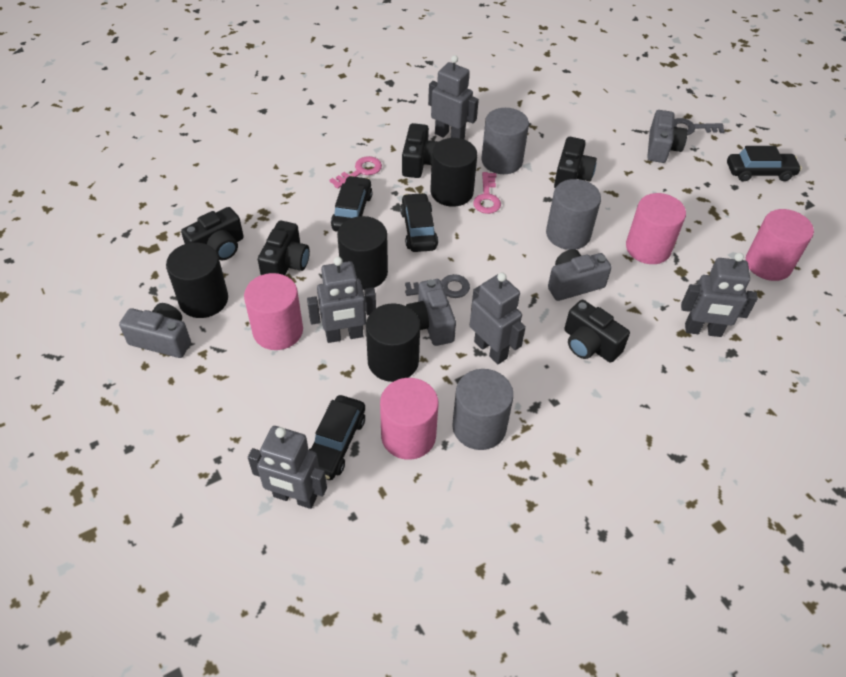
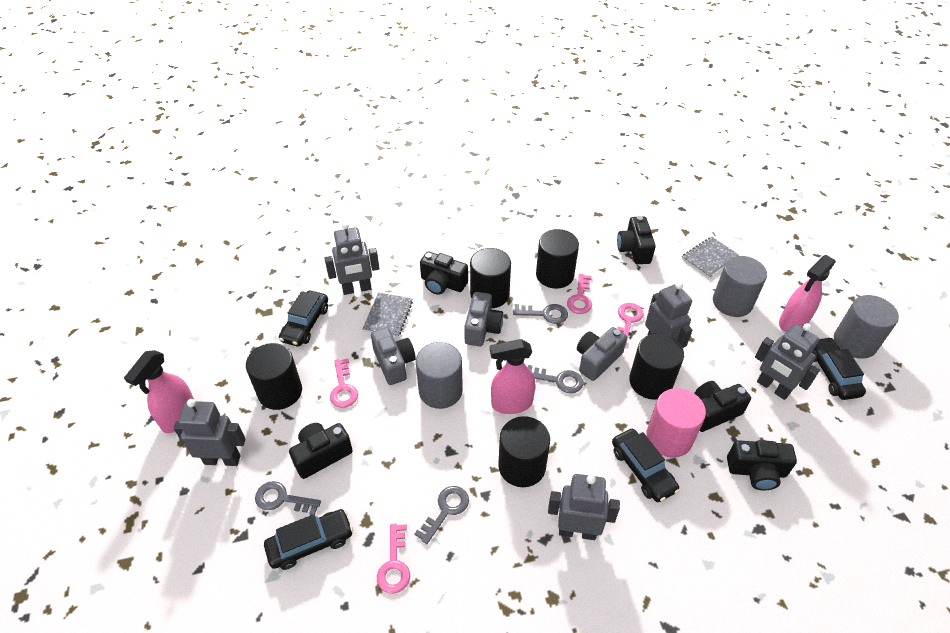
black cylinder: 4 -> 5
grey camera: 4 -> 3
grey key: 2 -> 4
grey notebook: 0 -> 2
pink cylinder: 4 -> 1
pink key: 2 -> 4
pink spray bottle: 0 -> 3

